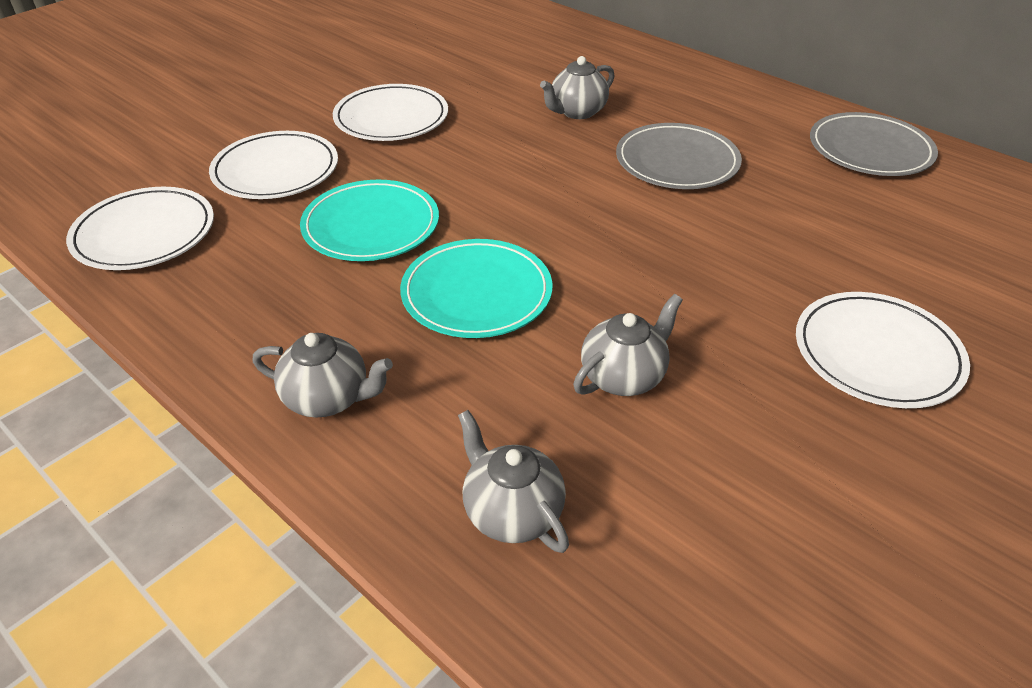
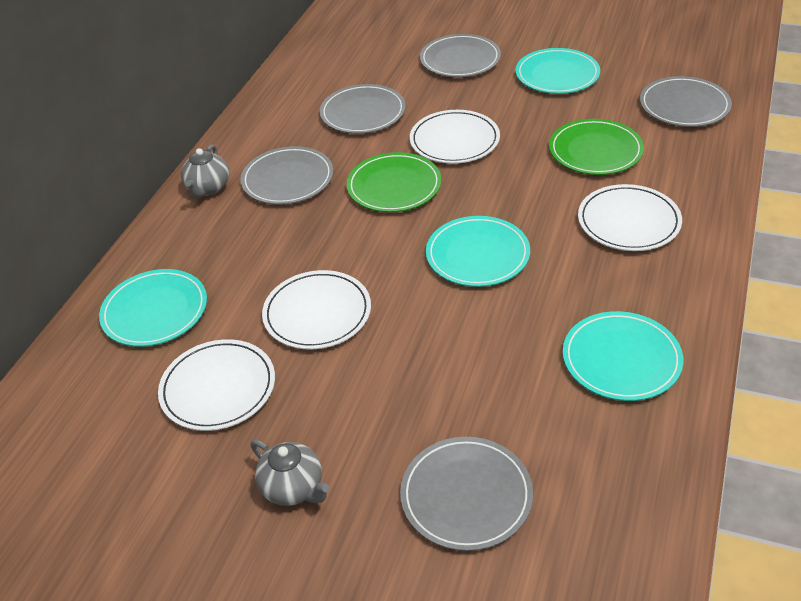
green plate: 0 -> 2
grey plate: 2 -> 5
grey teapot: 4 -> 2
turquoise plate: 2 -> 4

